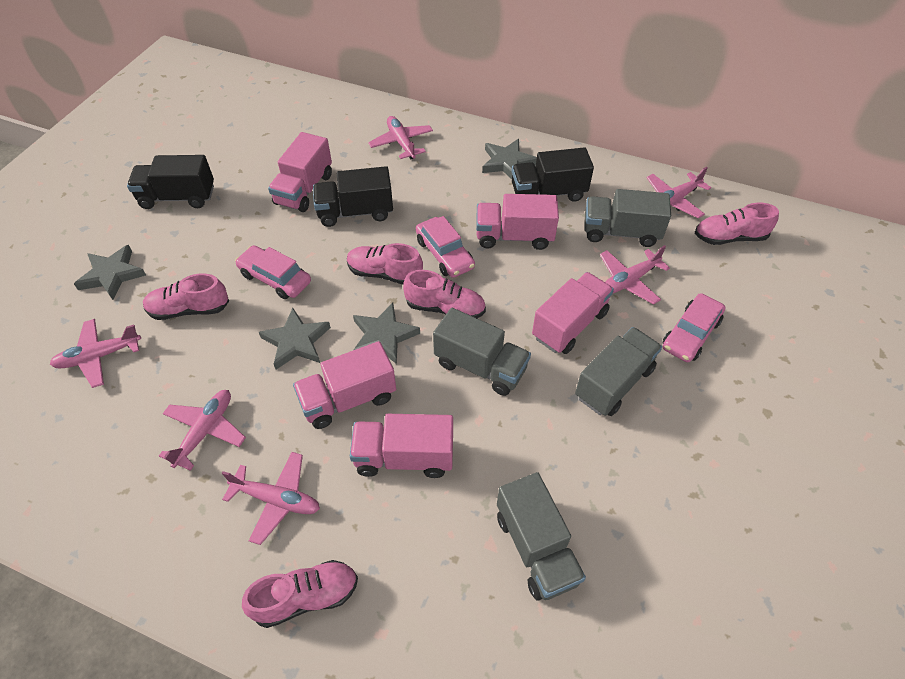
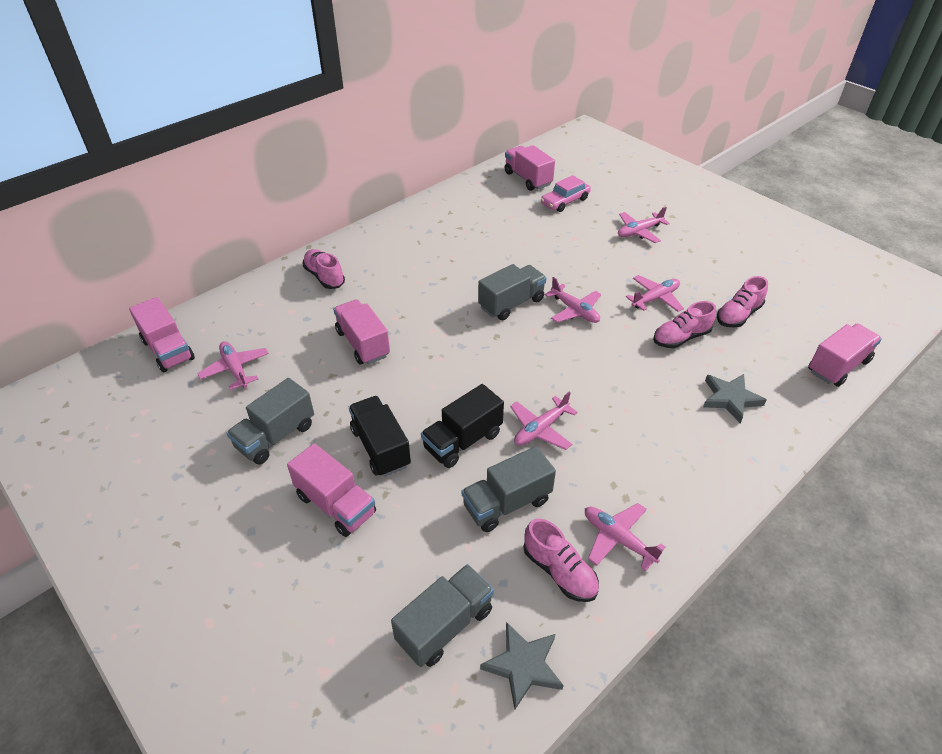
black truck: 3 -> 2
grey star: 4 -> 2
pink car: 3 -> 1
pink shoe: 5 -> 4

